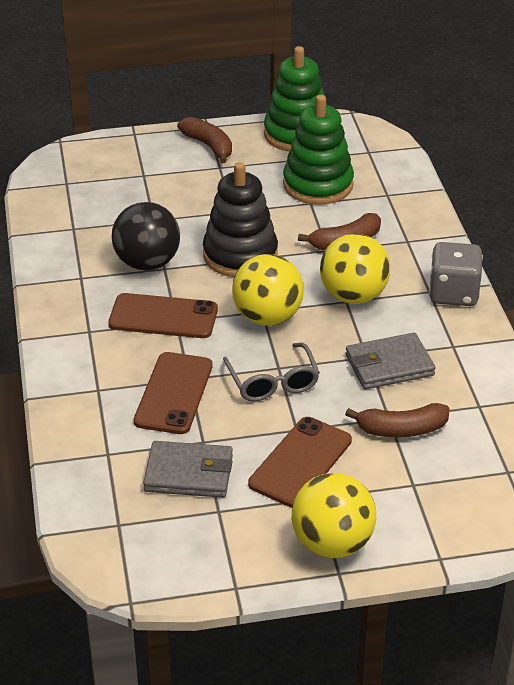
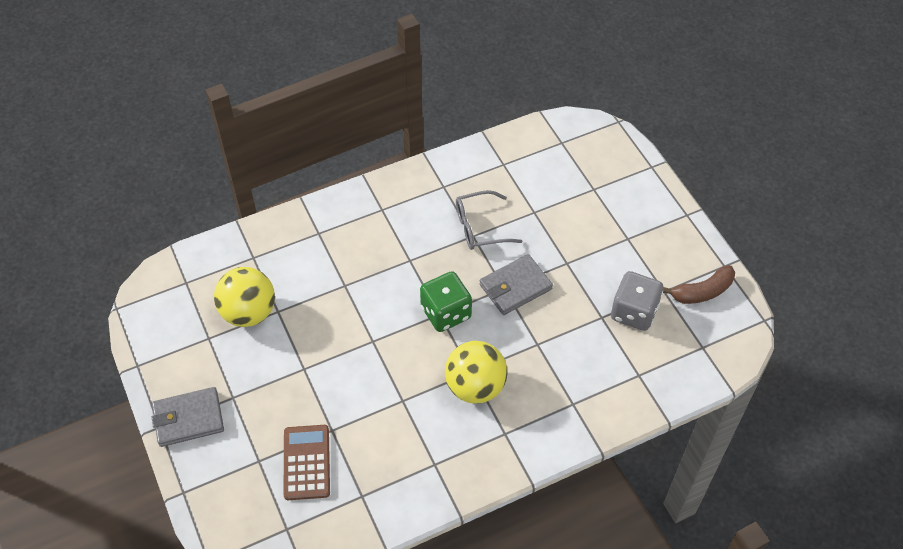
black ball: 1 -> 0
black stacking toy: 1 -> 0
brown banana: 3 -> 1
brown calculator: 0 -> 1
brown phone: 3 -> 0
green dice: 0 -> 1
green stacking toy: 2 -> 0
yellow ball: 3 -> 2

